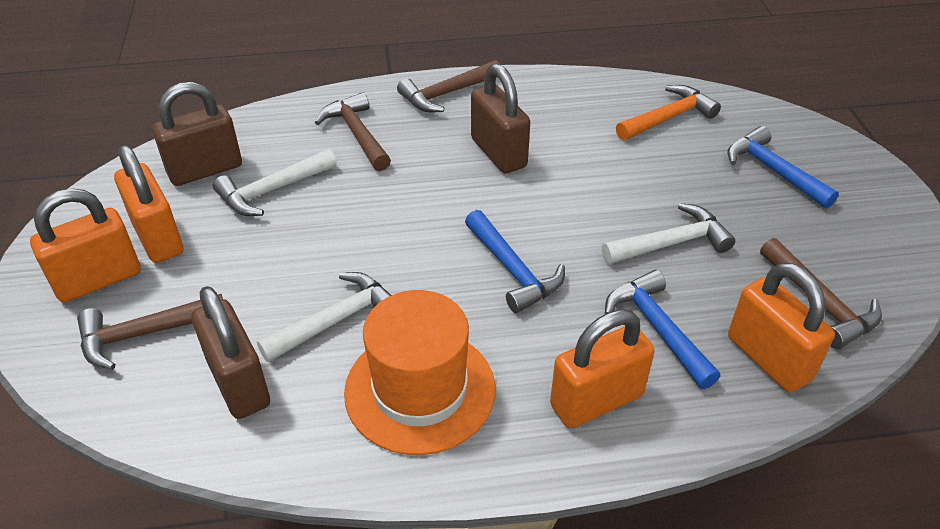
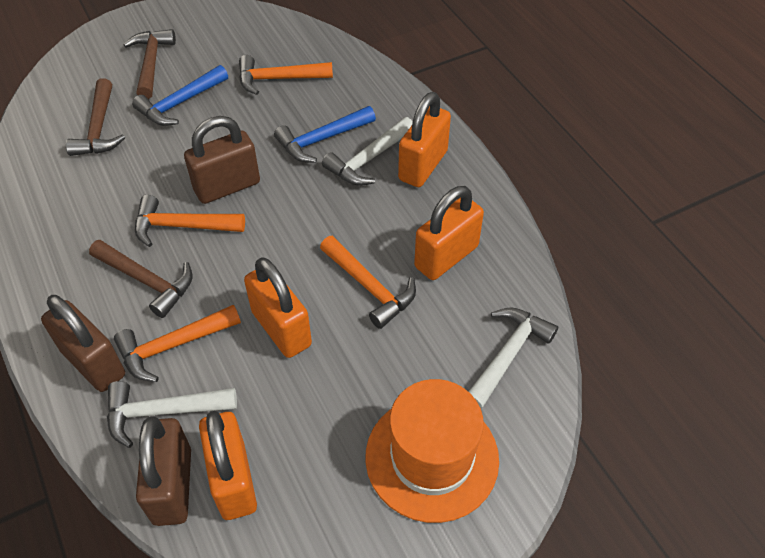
blue hammer: 3 -> 2
brown hammer: 4 -> 3
orange hammer: 1 -> 4

